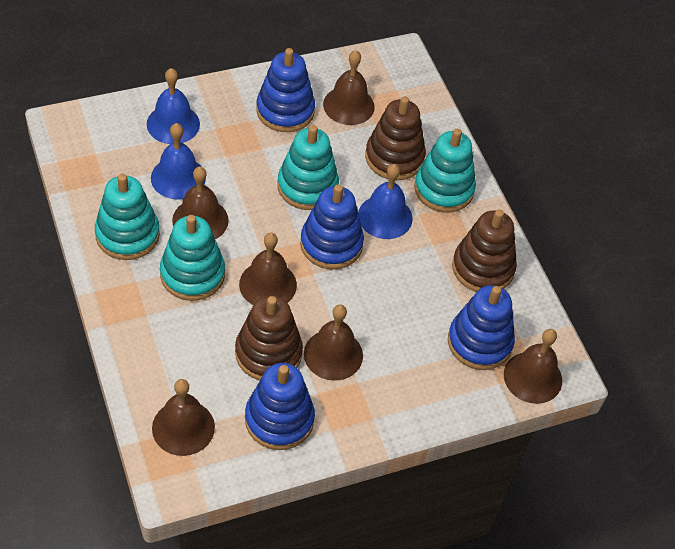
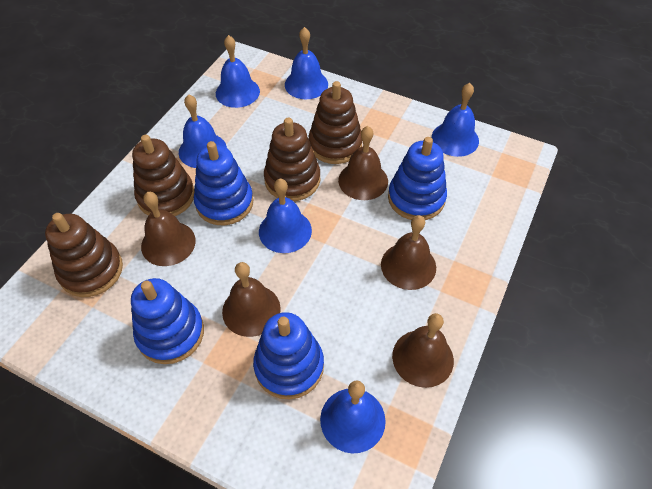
blue bell: 3 -> 6
brown bell: 6 -> 5
brown stacking toy: 3 -> 4
turquoise stacking toy: 4 -> 0

